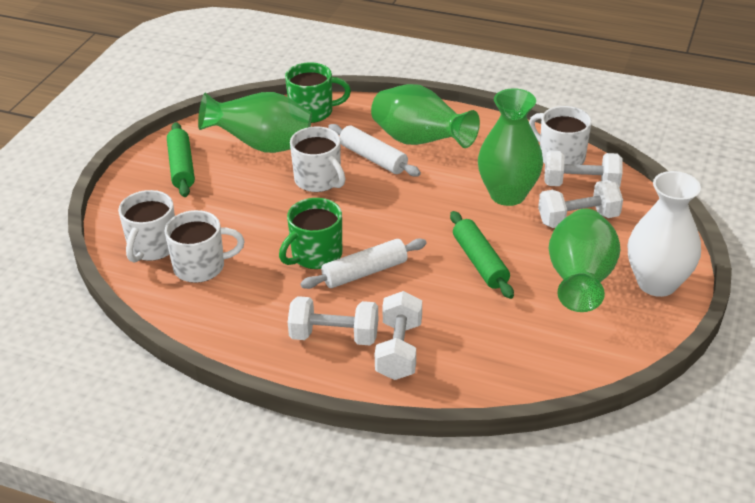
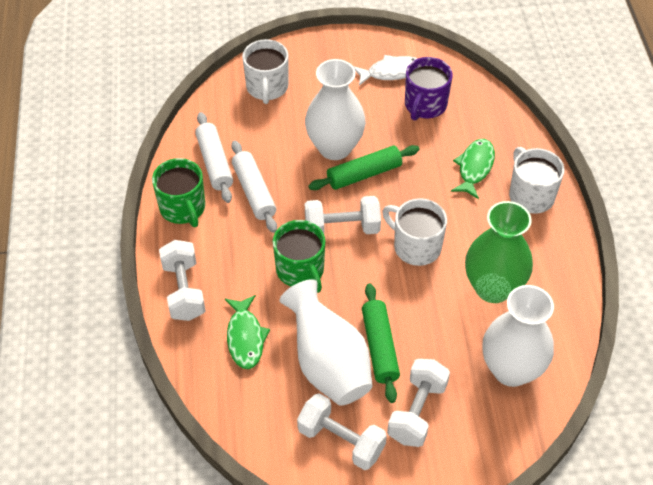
green fish: 0 -> 2
green vase: 4 -> 1
purple mug: 0 -> 1
white fish: 0 -> 1
white mug: 4 -> 3
white vase: 1 -> 3

